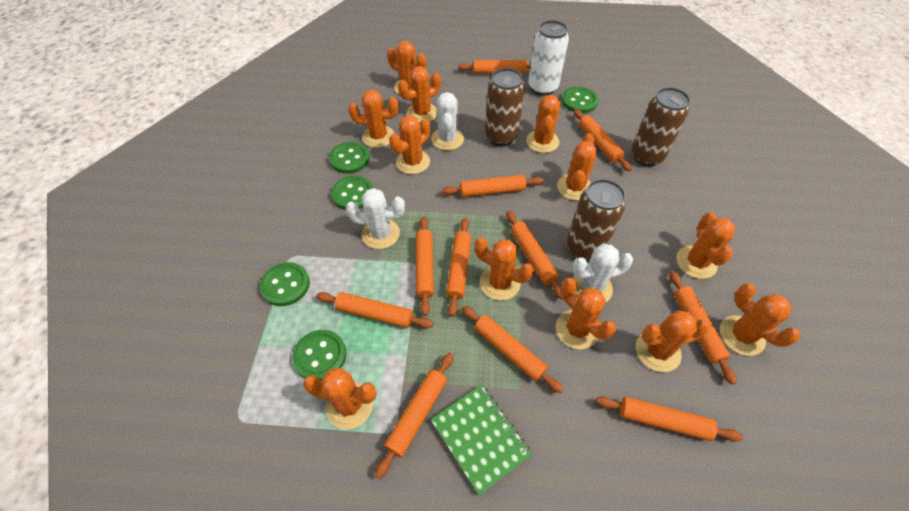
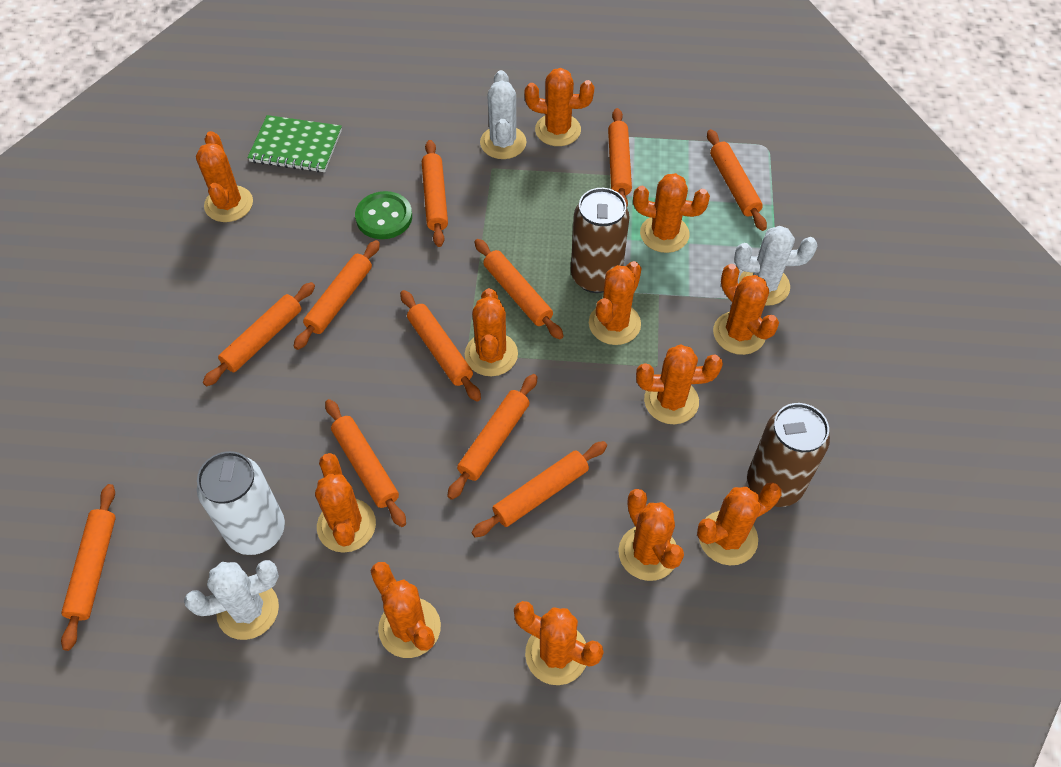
brown can: 3 -> 2
green button: 5 -> 1

